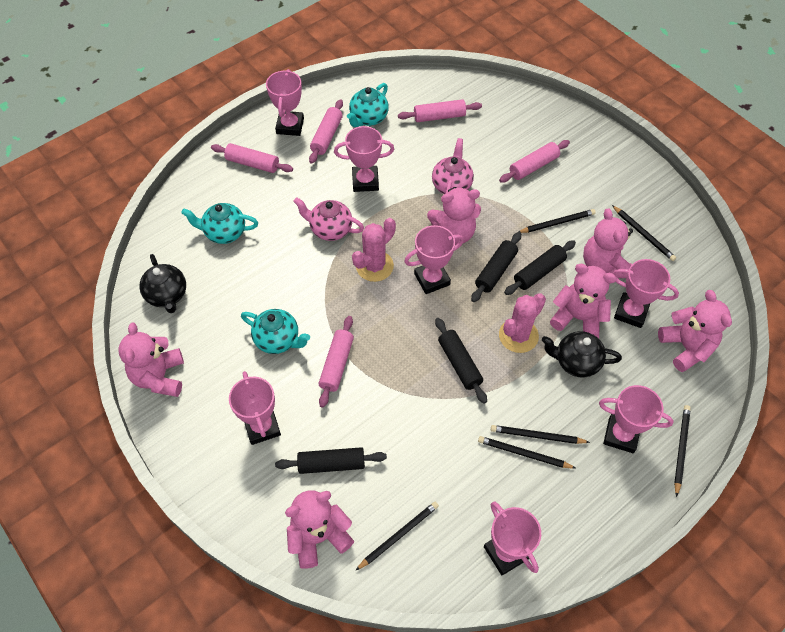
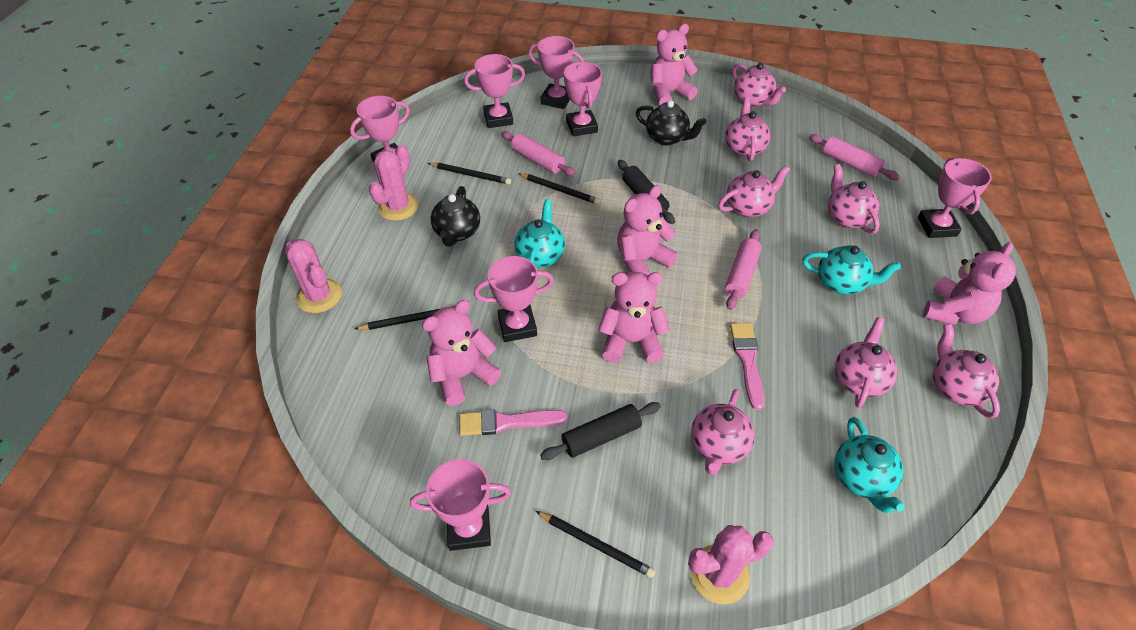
black pencil: 6 -> 4
black rolling pin: 4 -> 2
pink brush: 0 -> 2
pink cactus: 2 -> 3
pink rolling pin: 5 -> 3
pink teapot: 2 -> 7
pink teddy bear: 6 -> 5

